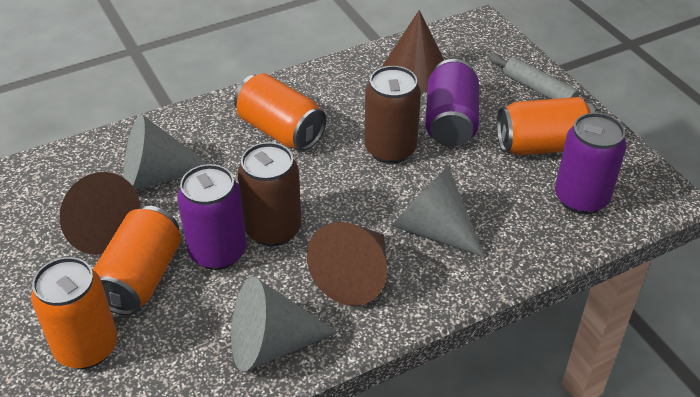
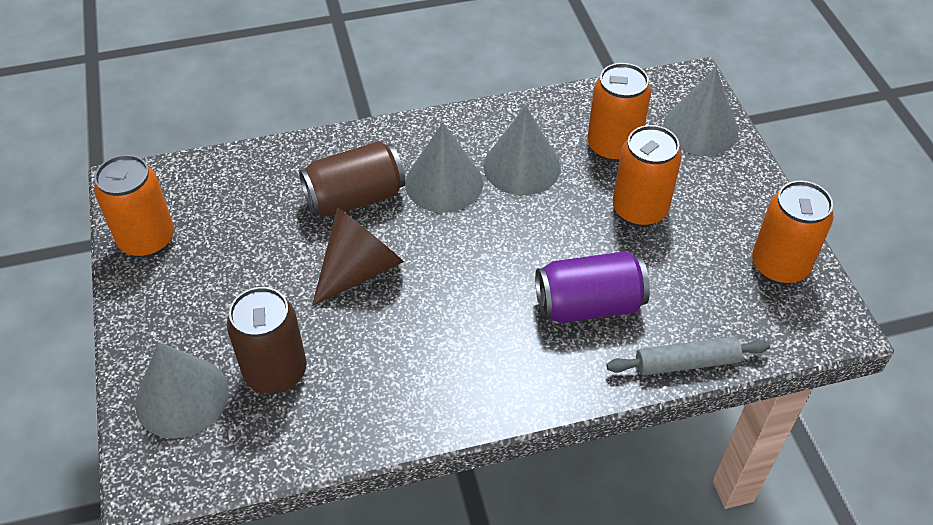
brown cone: 3 -> 1
grey cone: 3 -> 4
purple can: 3 -> 1

